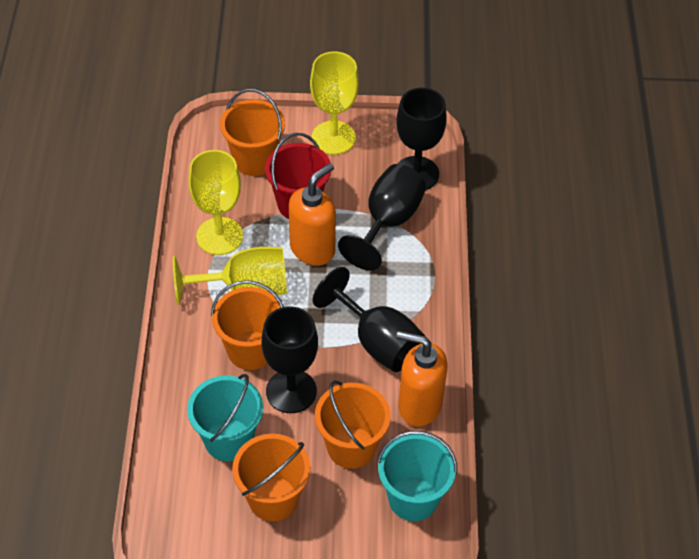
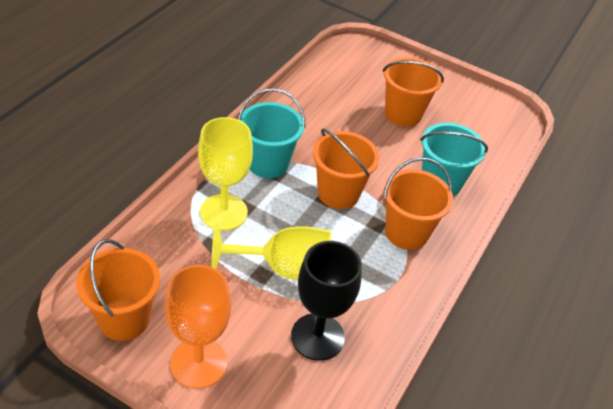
black goblet: 4 -> 1
orange goblet: 0 -> 1
orange soap dispenser: 2 -> 0
red bucket: 1 -> 0
yellow goblet: 3 -> 2

